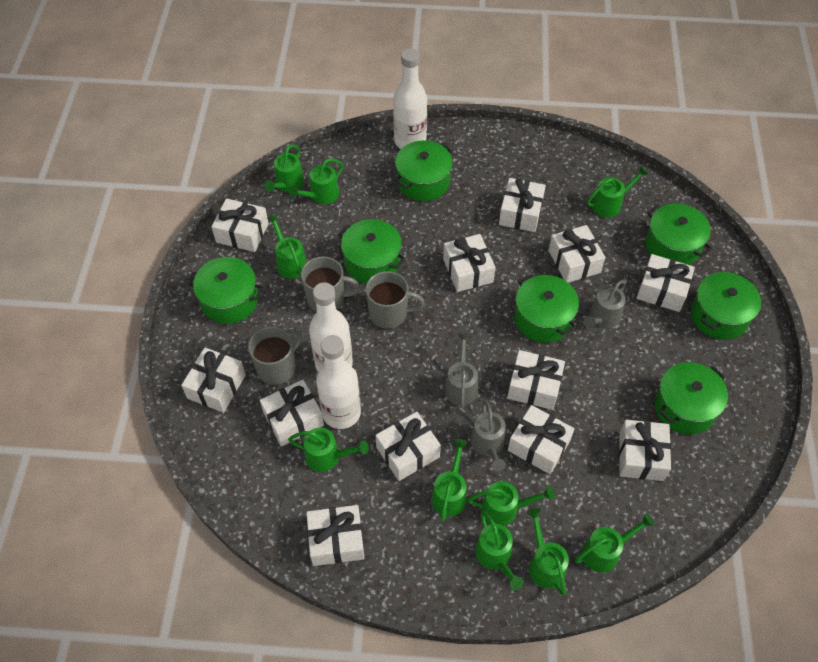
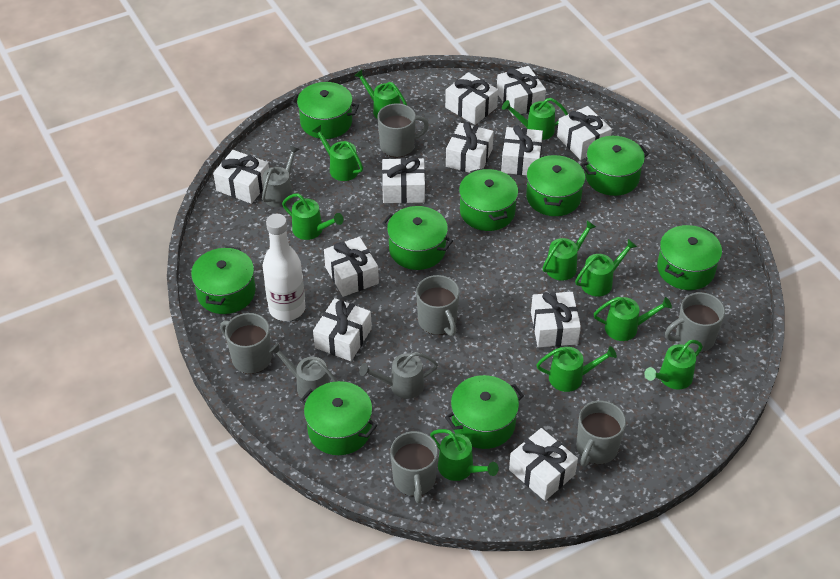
green pot: 7 -> 9
grey mug: 3 -> 6
white bottle: 3 -> 1
white gift: 12 -> 11

